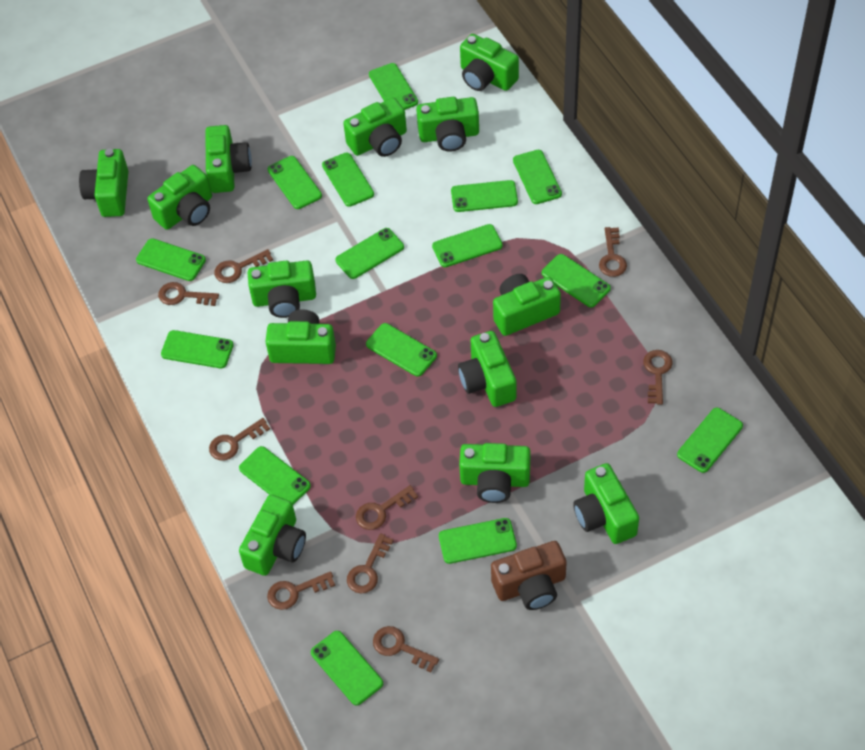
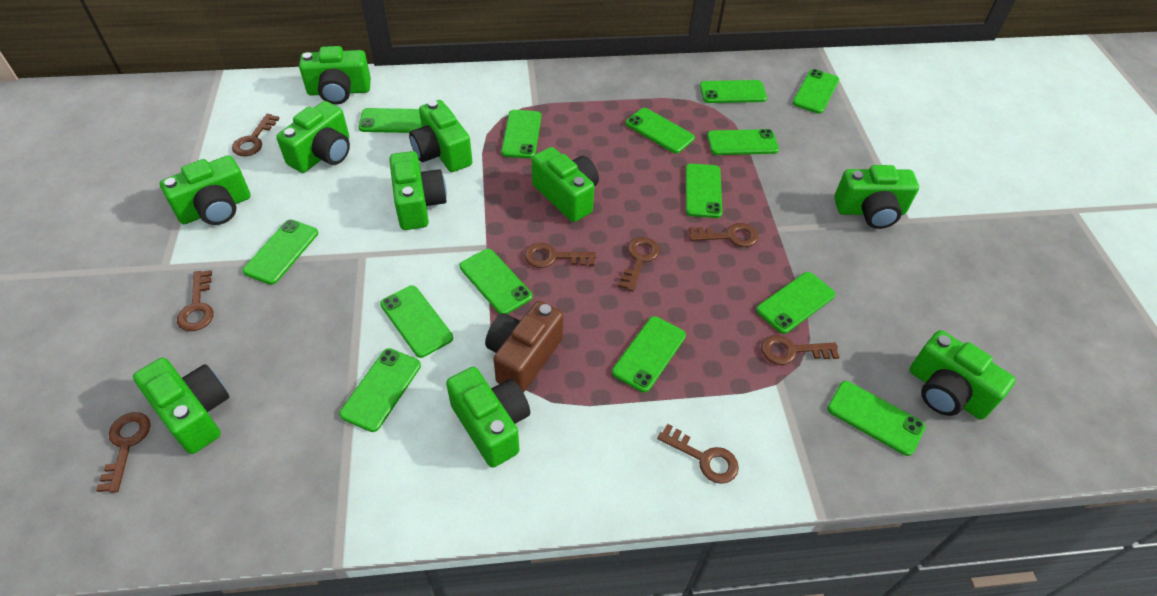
brown key: 9 -> 8
green camera: 13 -> 10
green phone: 15 -> 14

